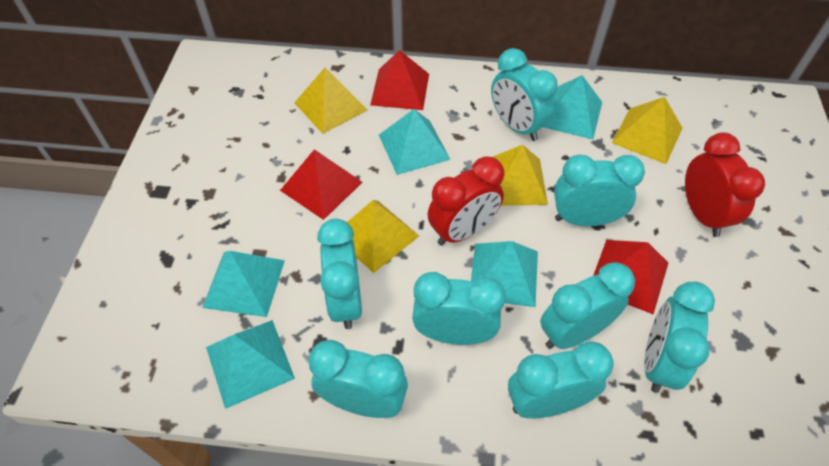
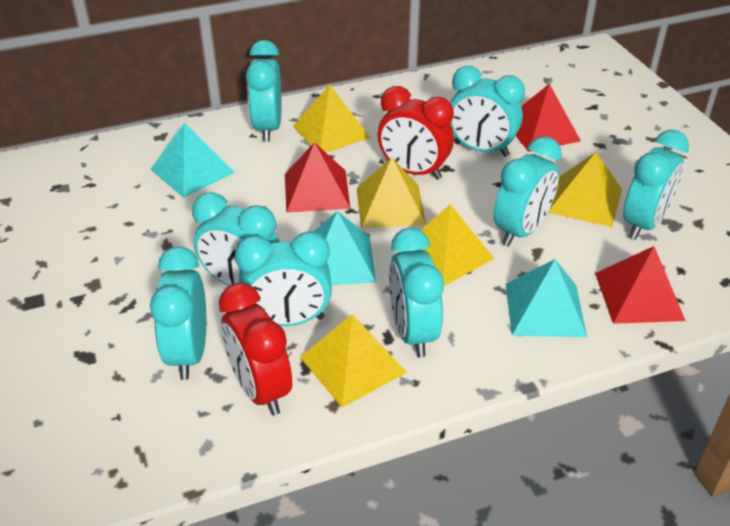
turquoise pyramid: 5 -> 3
yellow pyramid: 4 -> 5

